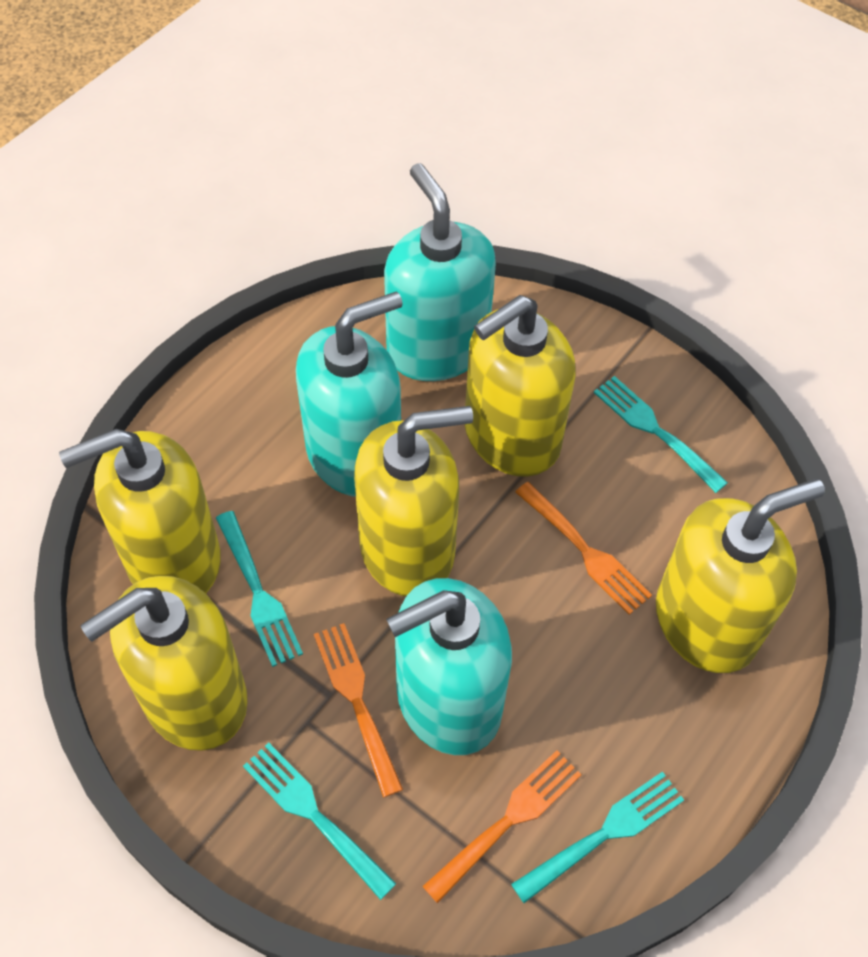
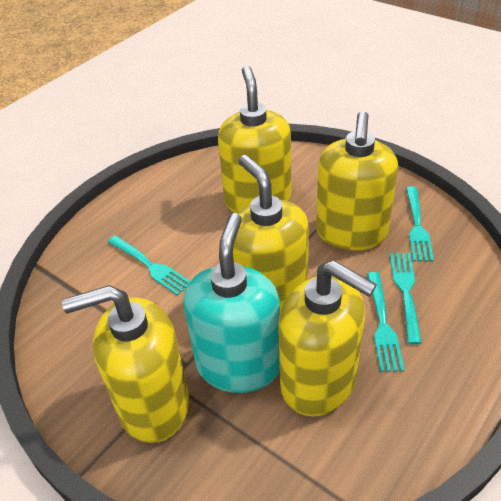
orange fork: 3 -> 0
turquoise soap dispenser: 3 -> 1

